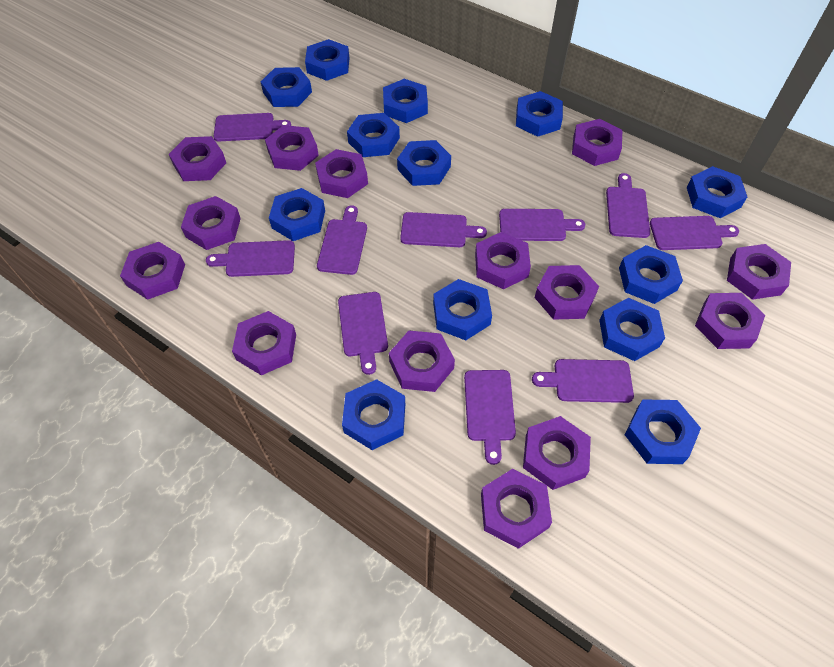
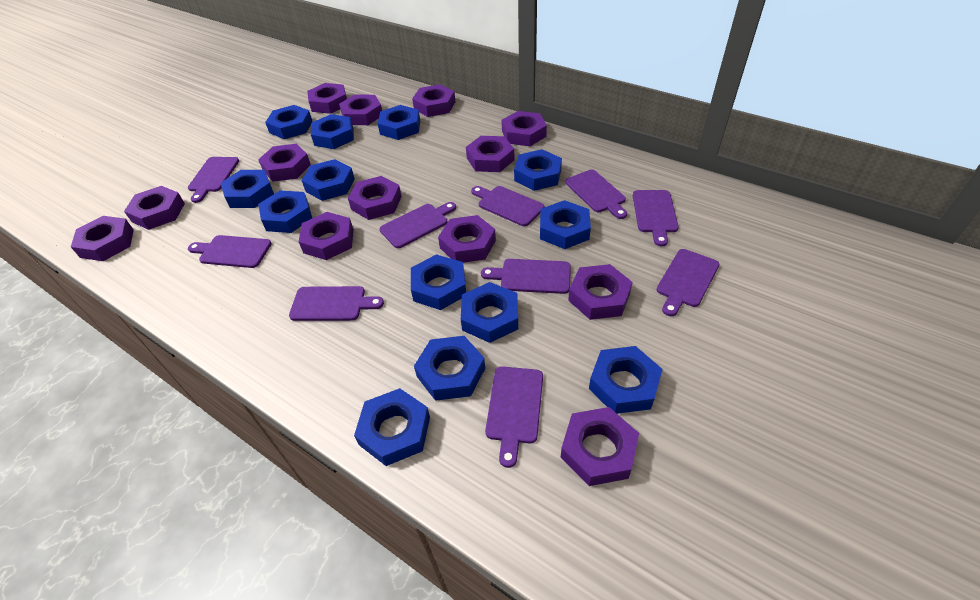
purple nut: 14 -> 13

